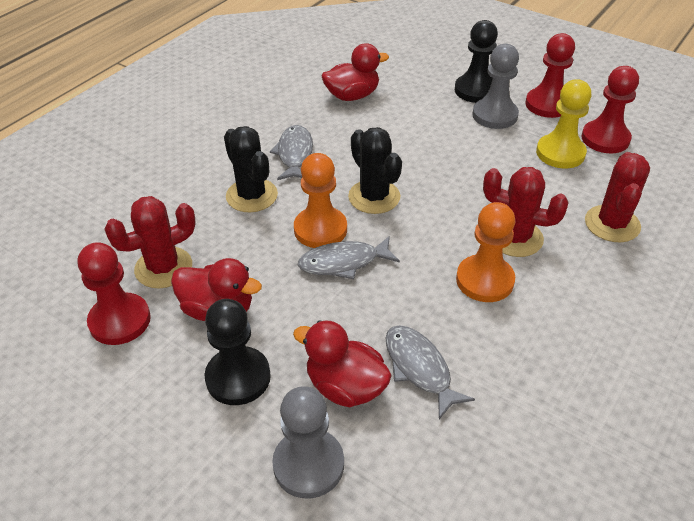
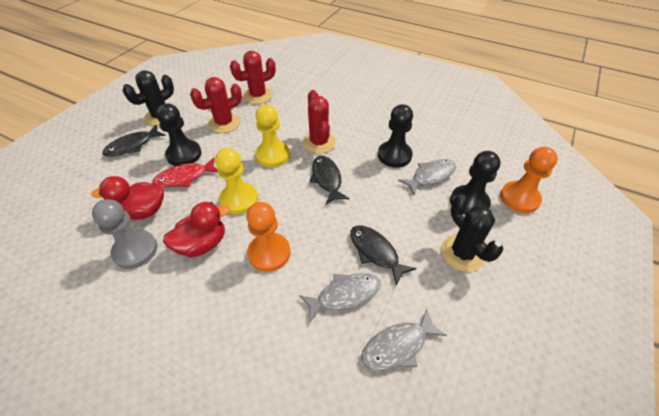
black fish: 0 -> 3
black pawn: 2 -> 3
grey pawn: 2 -> 1
red duck: 3 -> 2
red fish: 0 -> 1
red pawn: 3 -> 0
yellow pawn: 1 -> 2

